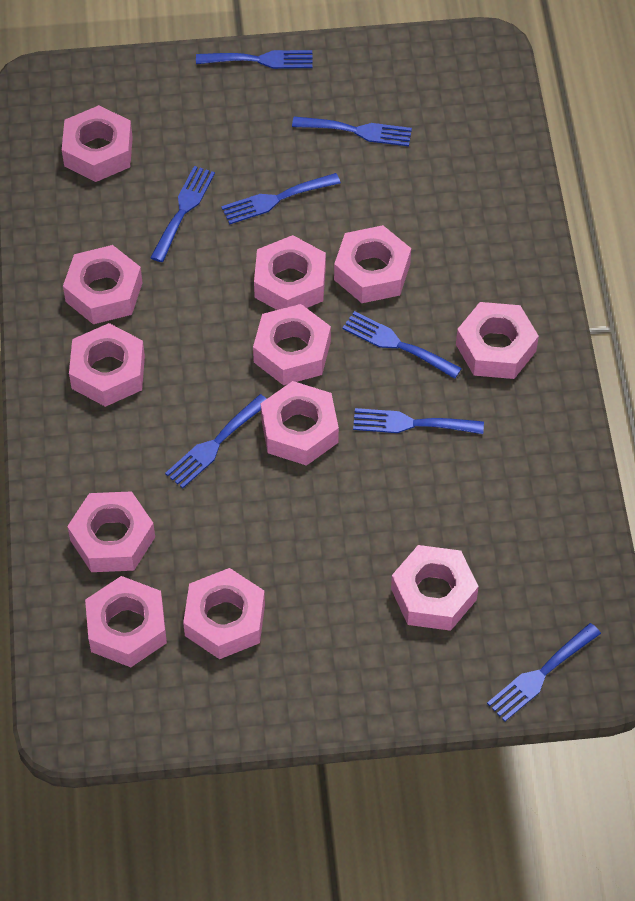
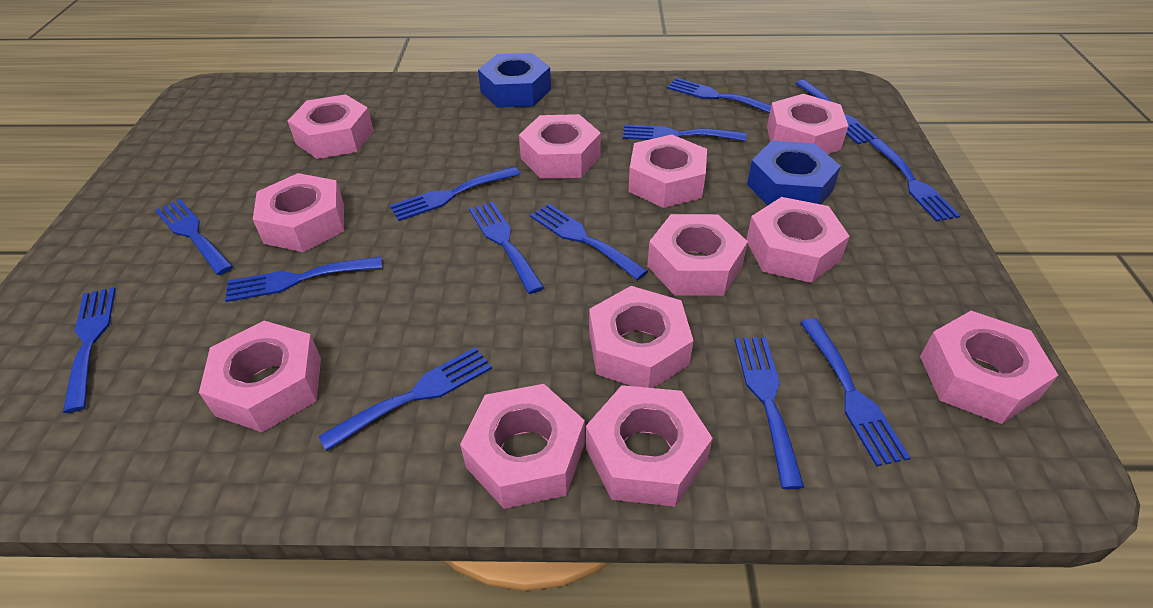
blue fork: 8 -> 13
blue nut: 0 -> 2

